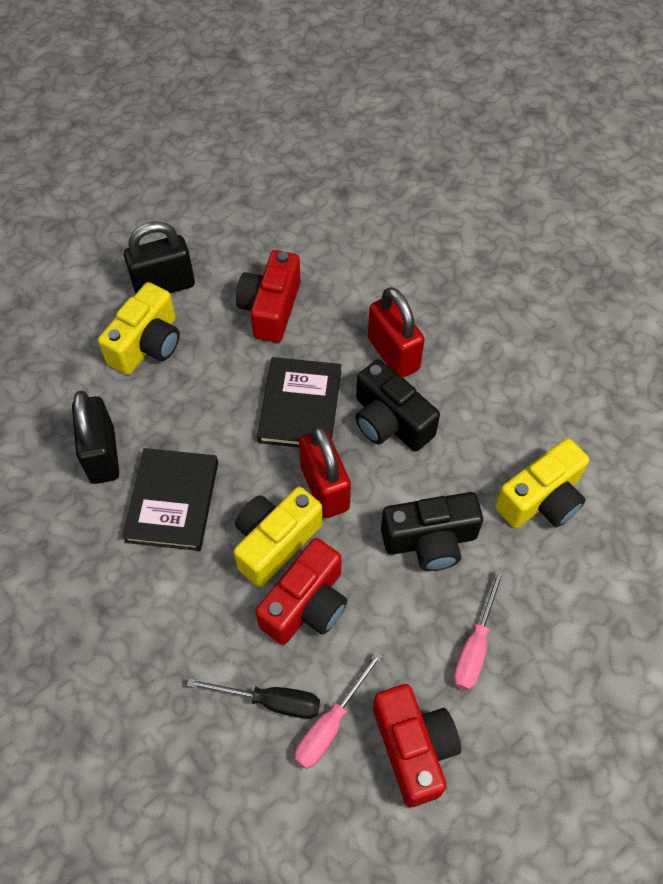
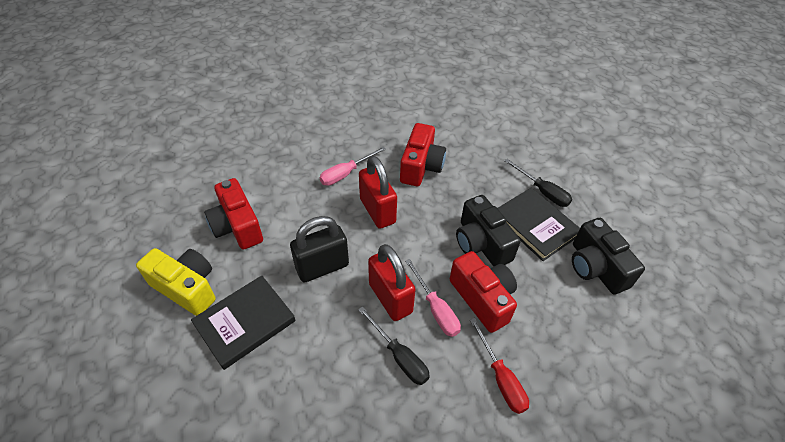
black padlock: 2 -> 1
black screwdriver: 1 -> 2
red screwdriver: 0 -> 1
yellow camera: 3 -> 1

